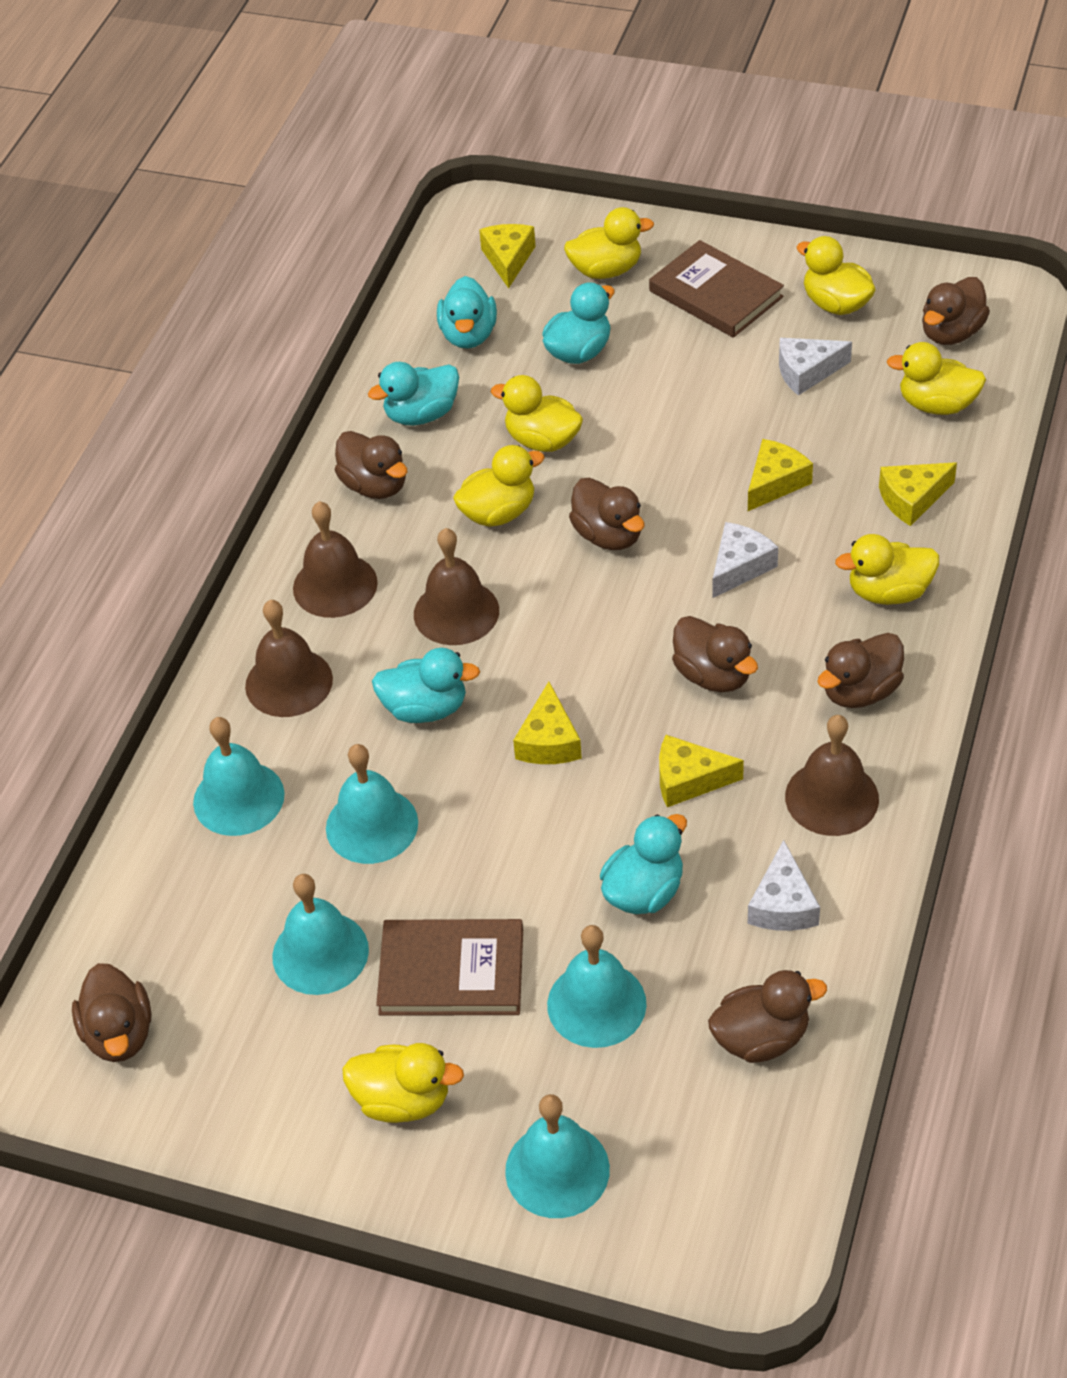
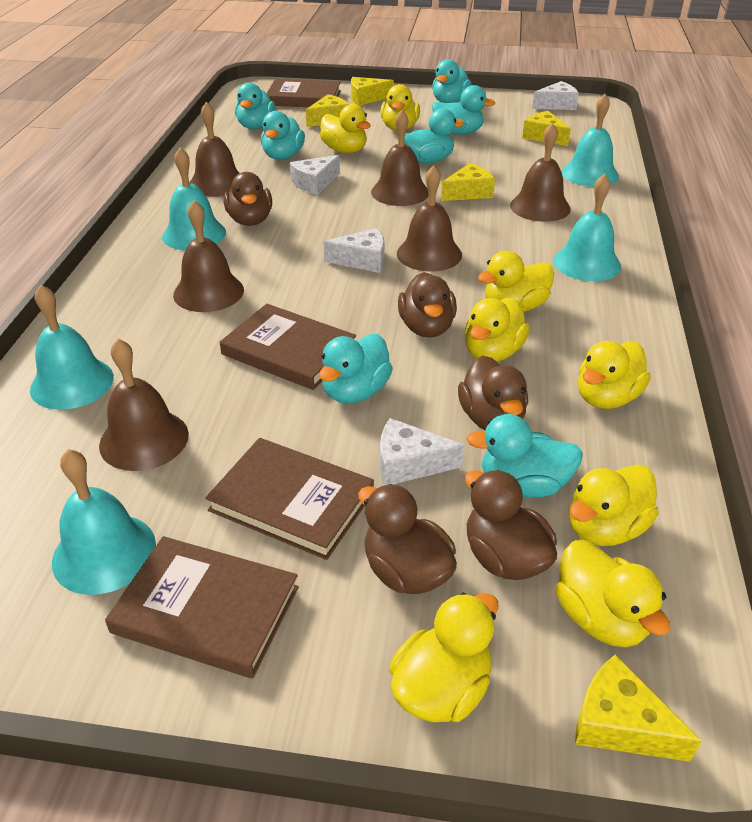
brown bell: 4 -> 6
brown book: 2 -> 4
brown duck: 7 -> 5
turquoise duck: 5 -> 7
white cheese: 3 -> 4
yellow duck: 7 -> 8

